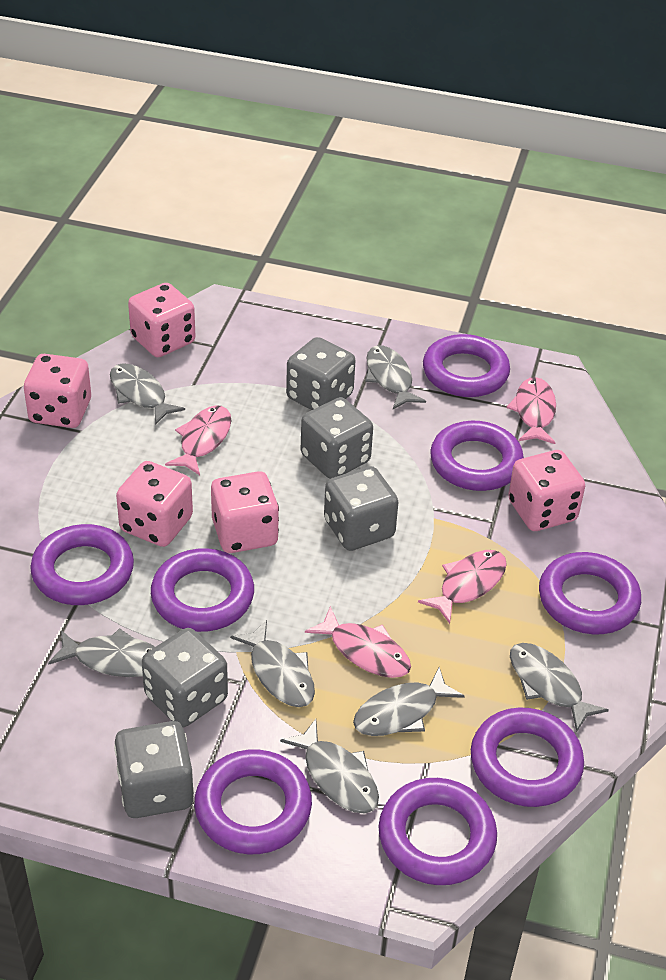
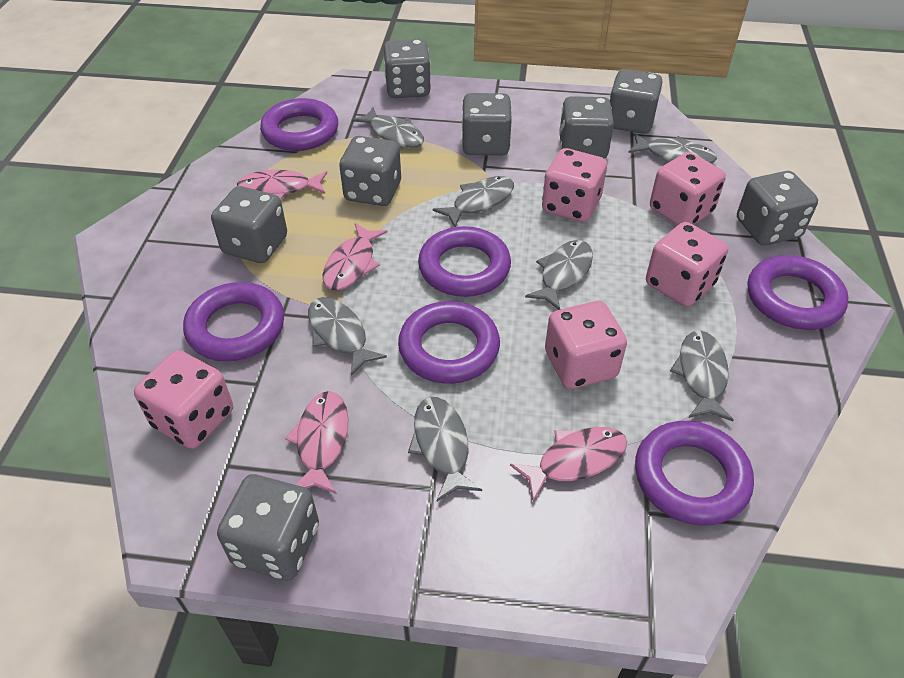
grey dice: 5 -> 8
purple ring: 8 -> 6

